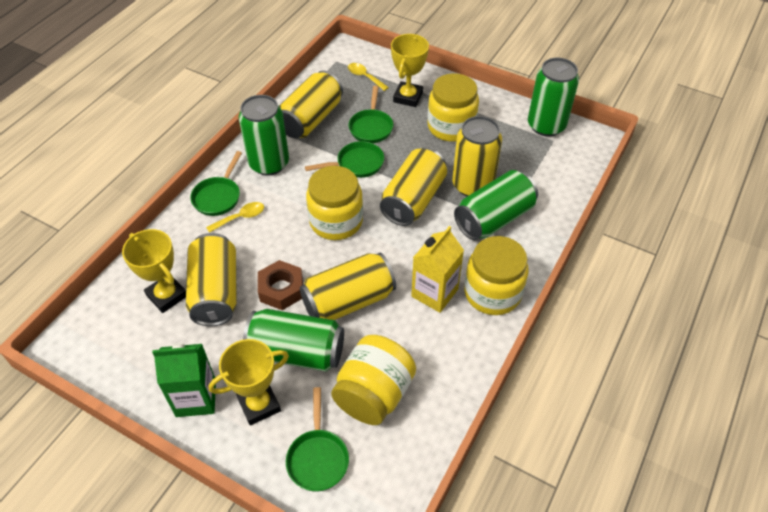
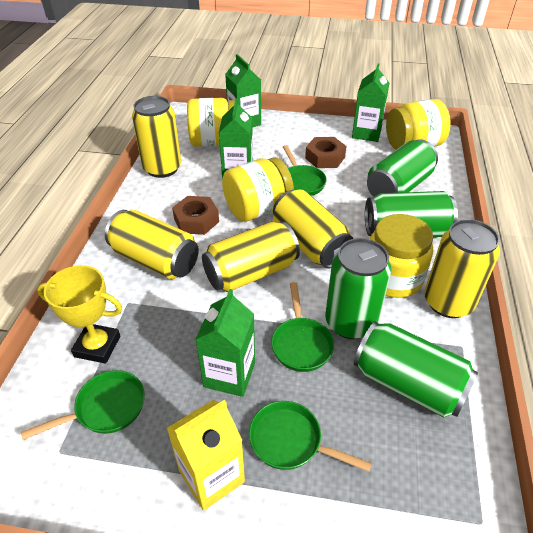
brown nut: 1 -> 2
green carton: 1 -> 4
yellow spoon: 2 -> 0
yellow trophy: 3 -> 1

